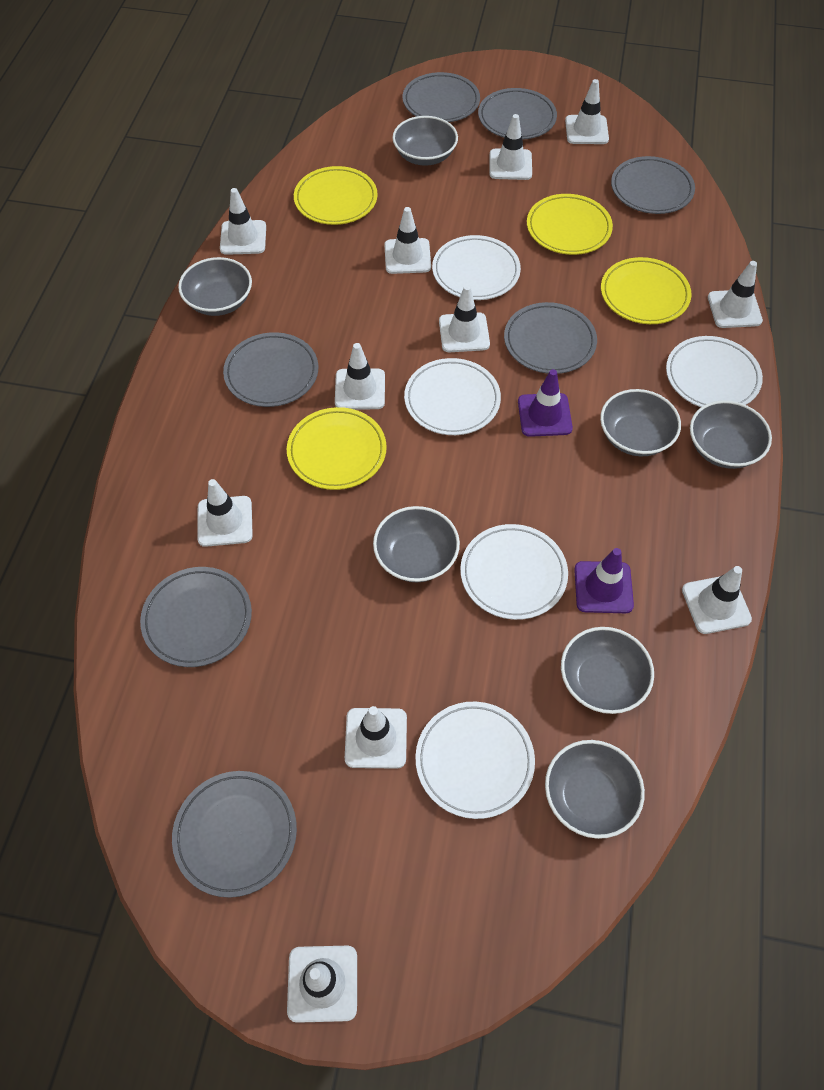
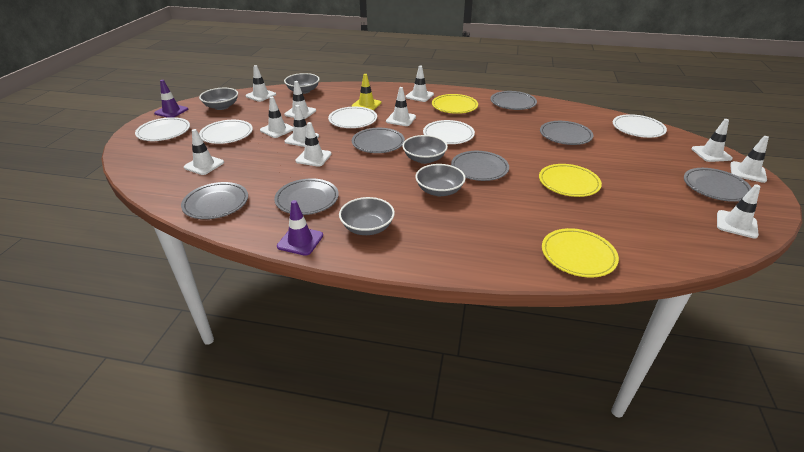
grey bowl: 7 -> 5
yellow plate: 4 -> 3
yellow traffic cone: 0 -> 1

